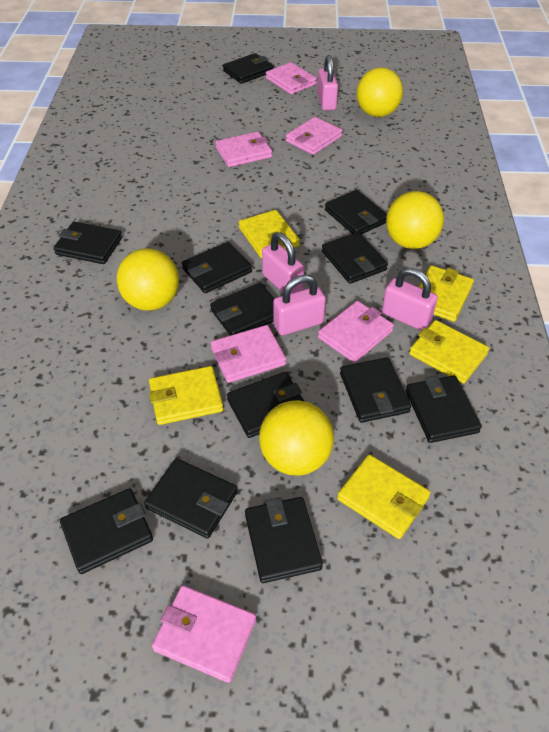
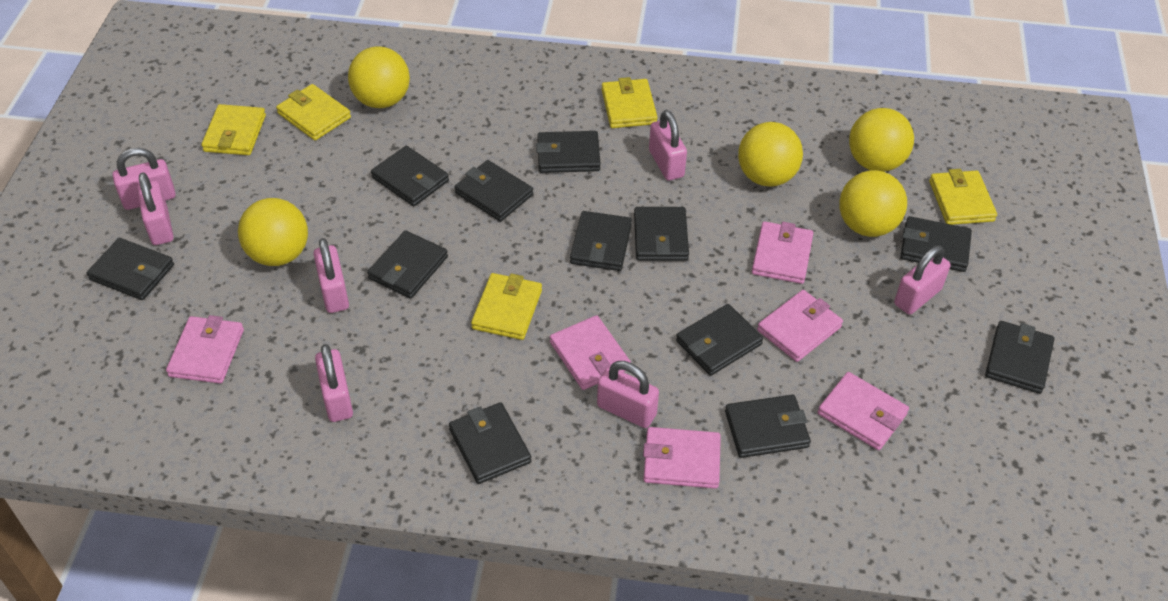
pink padlock: 4 -> 7
yellow ball: 4 -> 5

